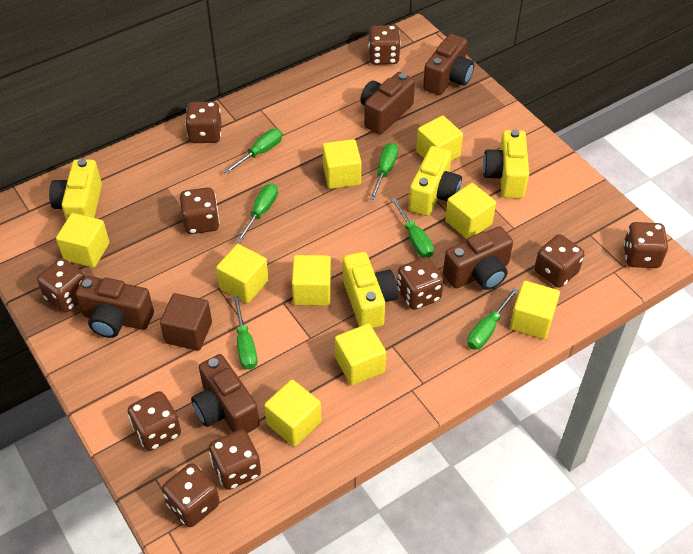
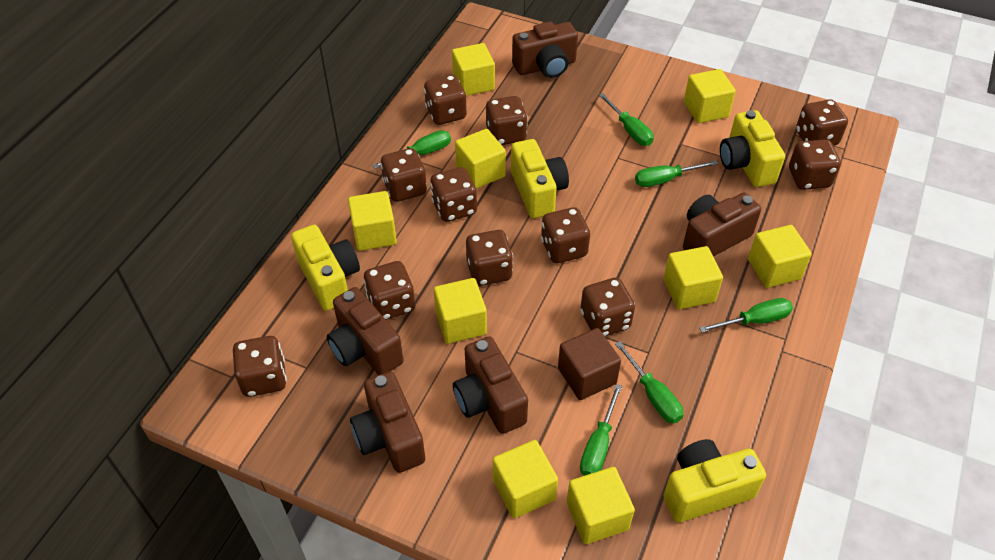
brown dice: 10 -> 11

